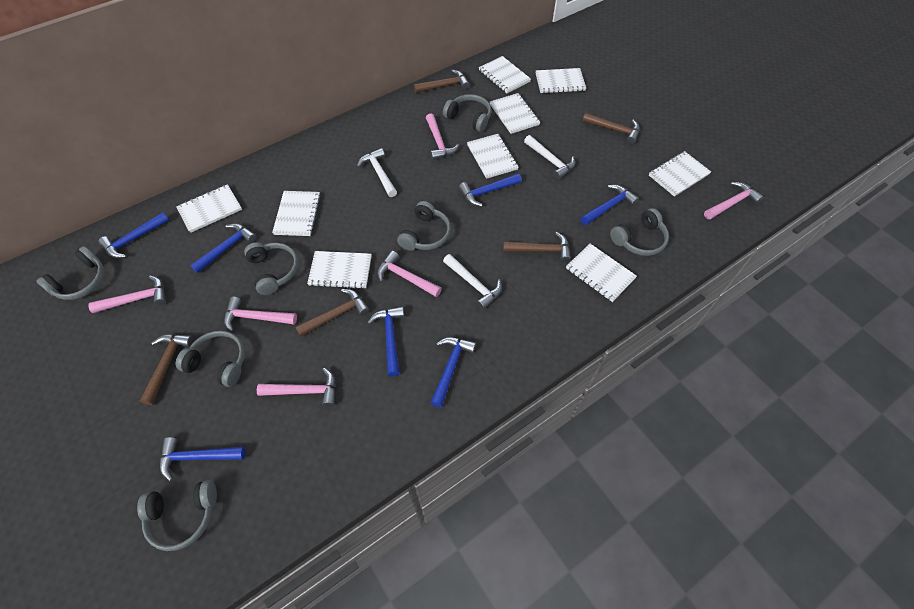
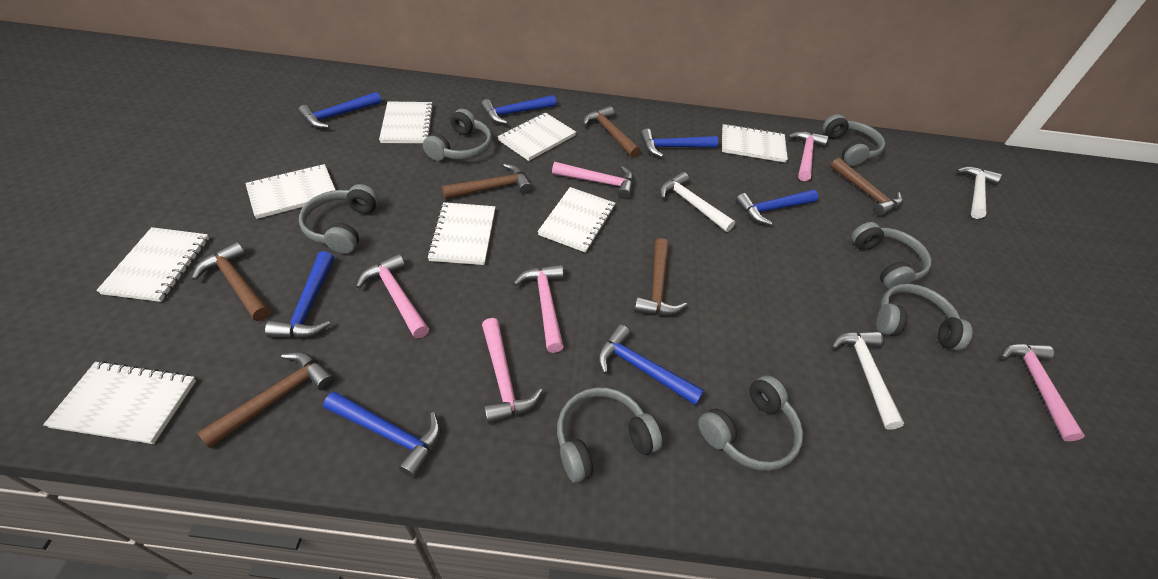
brown hammer: 5 -> 6
white notebook: 9 -> 8

